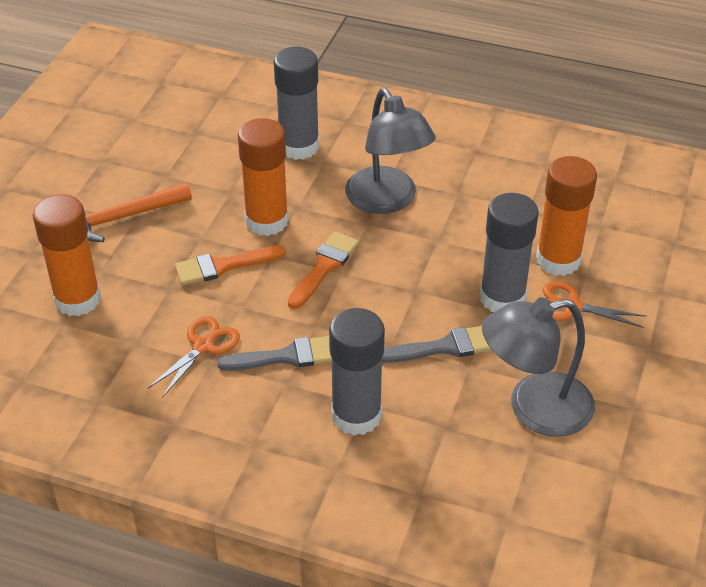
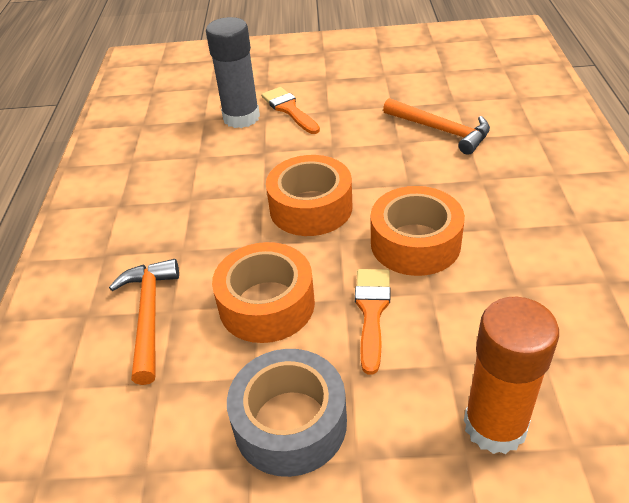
grey brush: 2 -> 0
grey glue stick: 3 -> 1
grey lamp: 2 -> 0
grey tape: 0 -> 1
orange glue stick: 3 -> 1
orange hammer: 1 -> 2
orange scissors: 2 -> 0
orange tape: 0 -> 3

